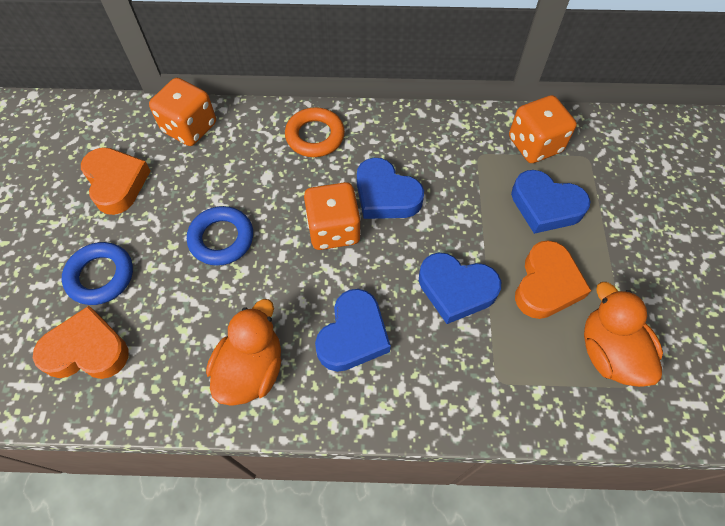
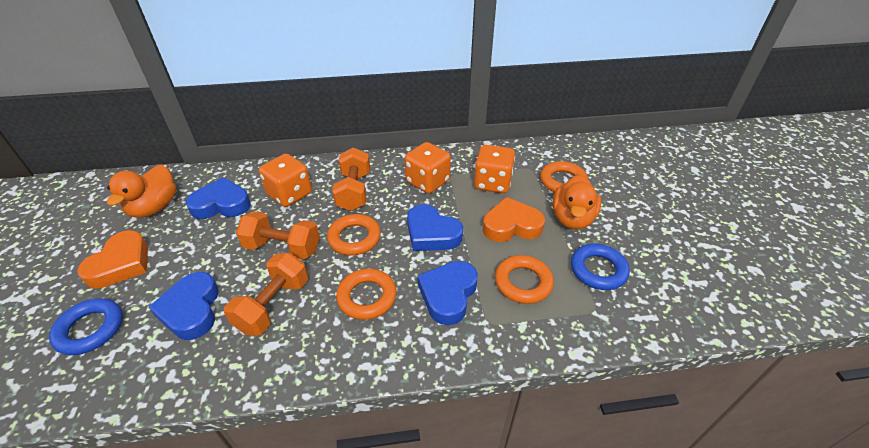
orange dumbbell: 0 -> 3
orange heart: 3 -> 2
orange ring: 1 -> 4

